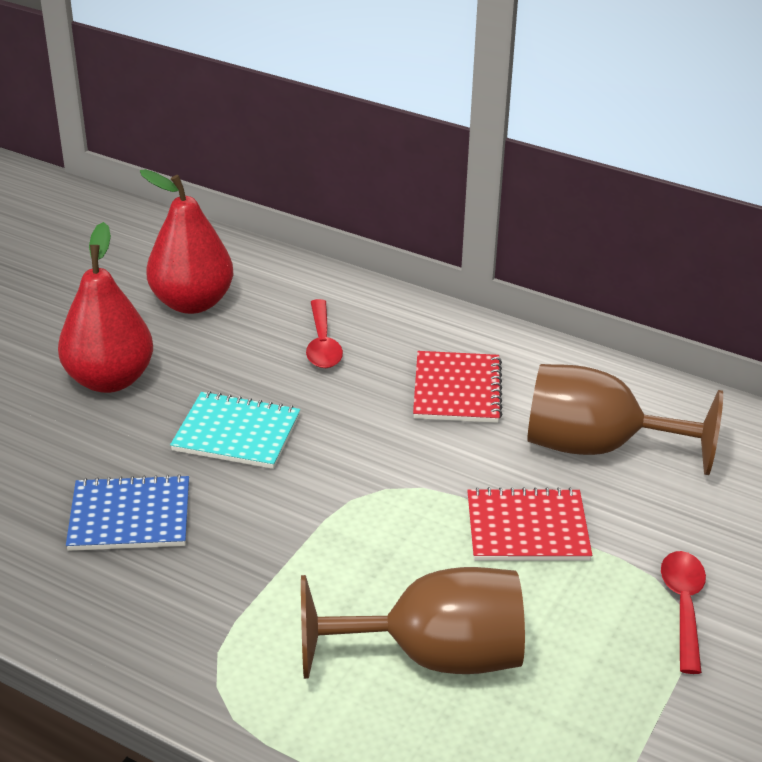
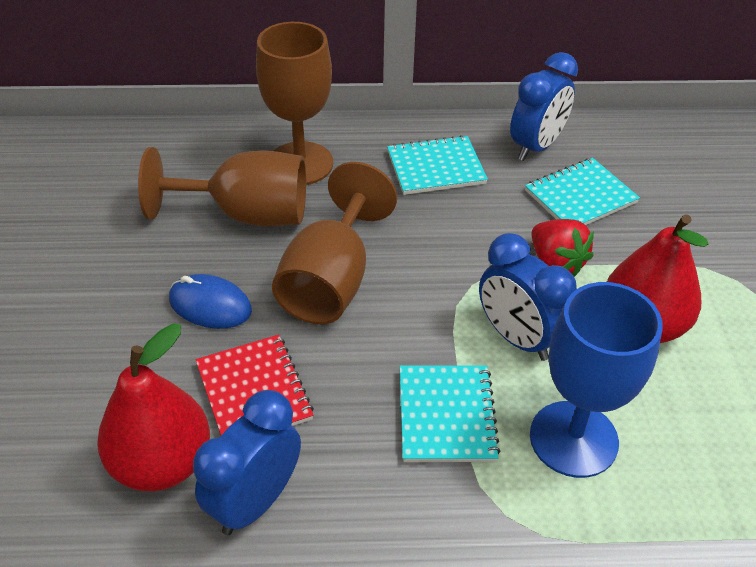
blue clock: 0 -> 3
blue goblet: 0 -> 1
blue mouse: 0 -> 1
blue notebook: 1 -> 0
brown goblet: 2 -> 3
red notebook: 2 -> 1
red spoon: 2 -> 0
red strawberry: 0 -> 1
turquoise notebook: 1 -> 3

